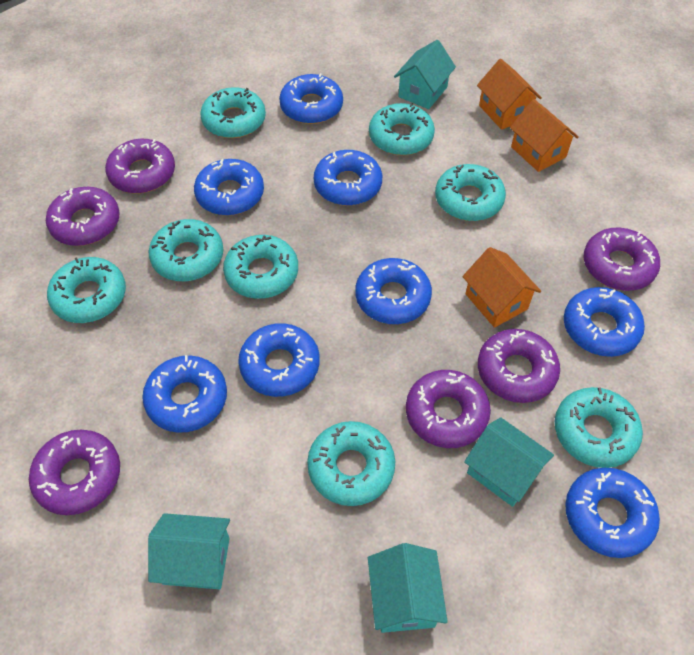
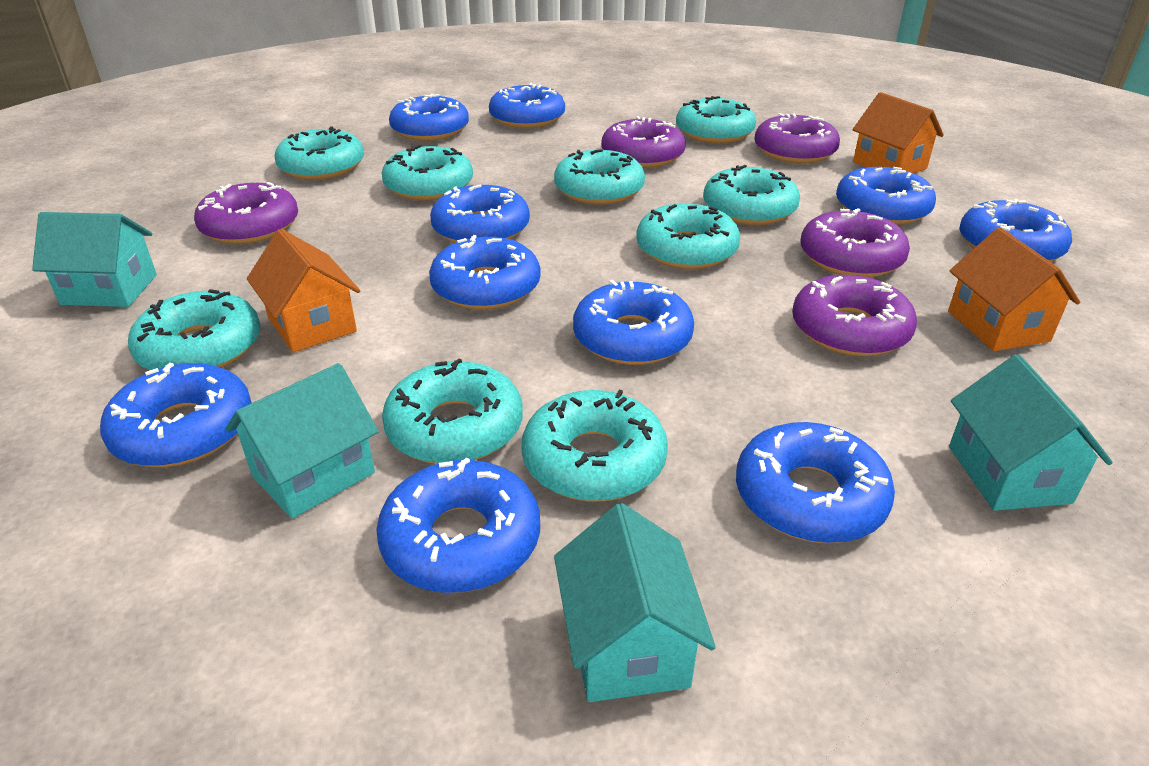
blue donut: 8 -> 10
purple donut: 6 -> 5
turquoise donut: 8 -> 9

